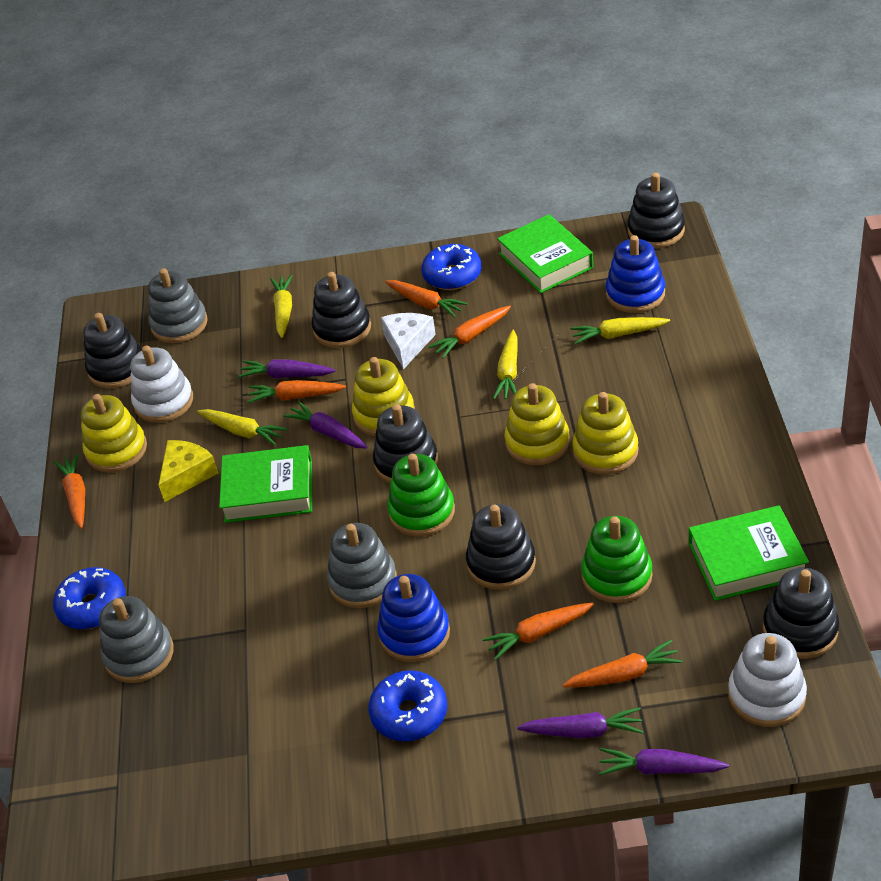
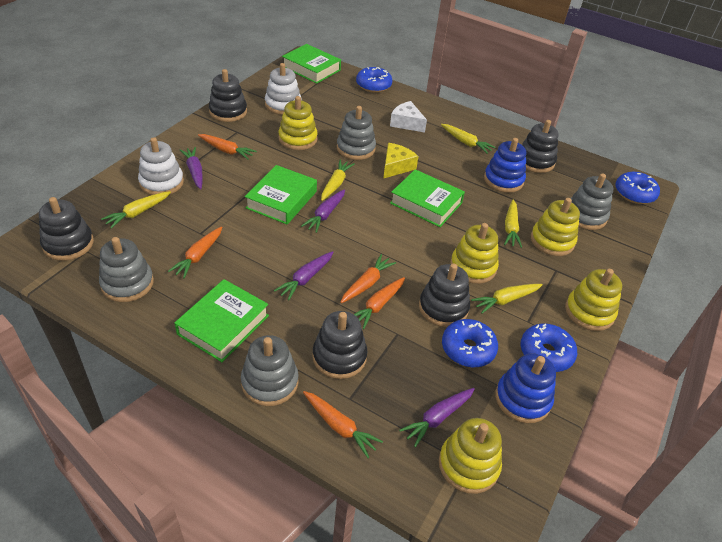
black stacking toy: 6 -> 5
blue donut: 3 -> 4
green book: 3 -> 4
green stacking toy: 2 -> 0
grey stacking toy: 3 -> 4
orange carrot: 6 -> 5
yellow carrot: 4 -> 5
yellow stacking toy: 4 -> 5

